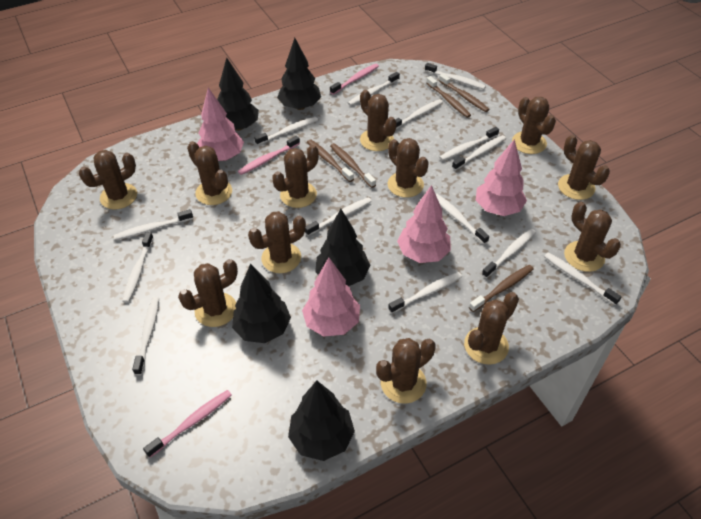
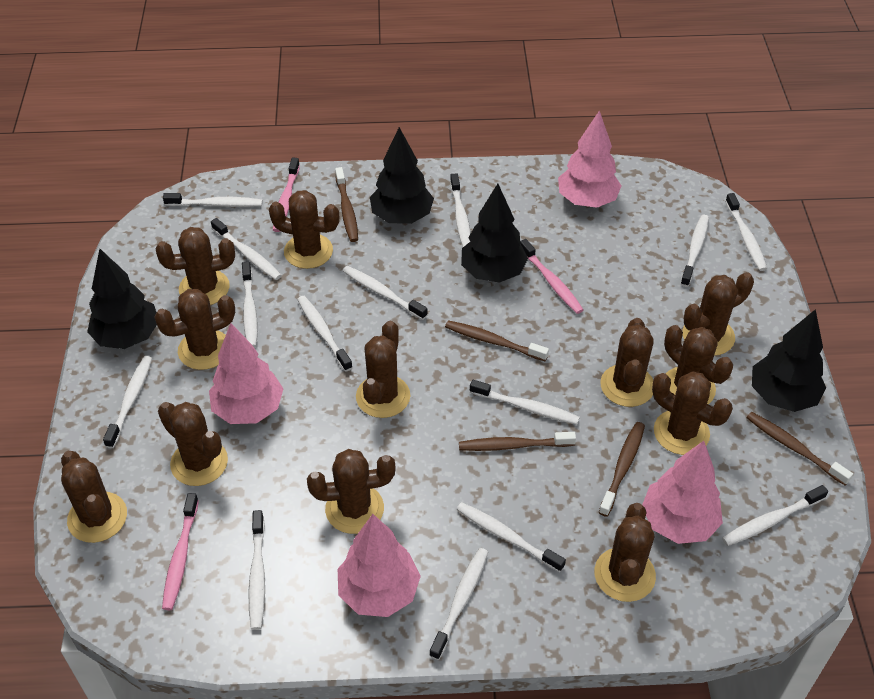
black tree: 5 -> 4

